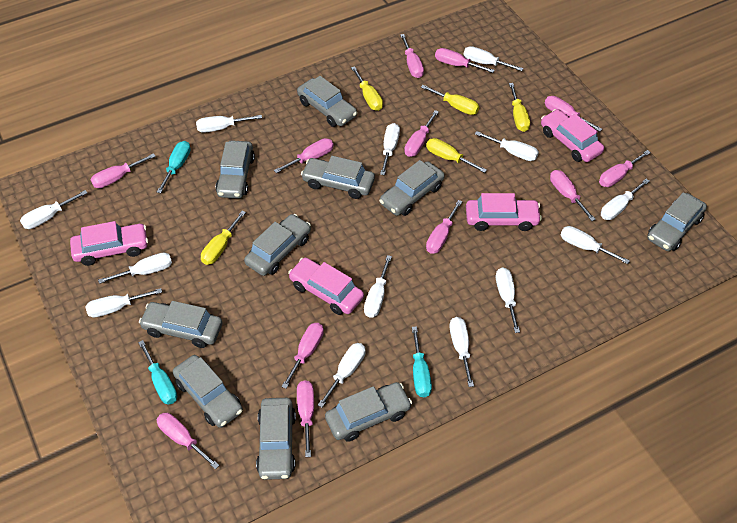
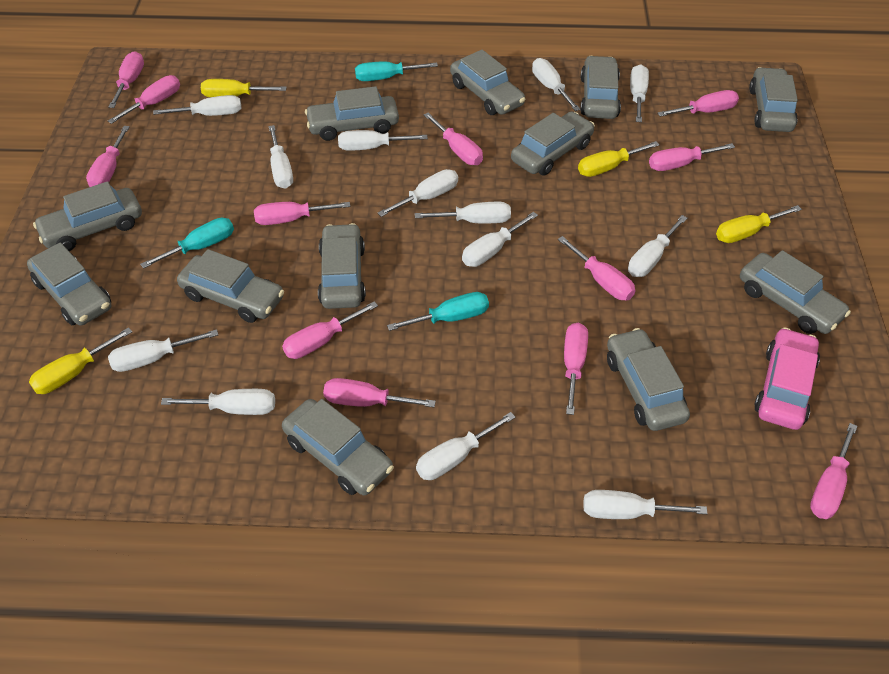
grey car: 10 -> 12
pink car: 4 -> 1
yellow screwdriver: 5 -> 4

